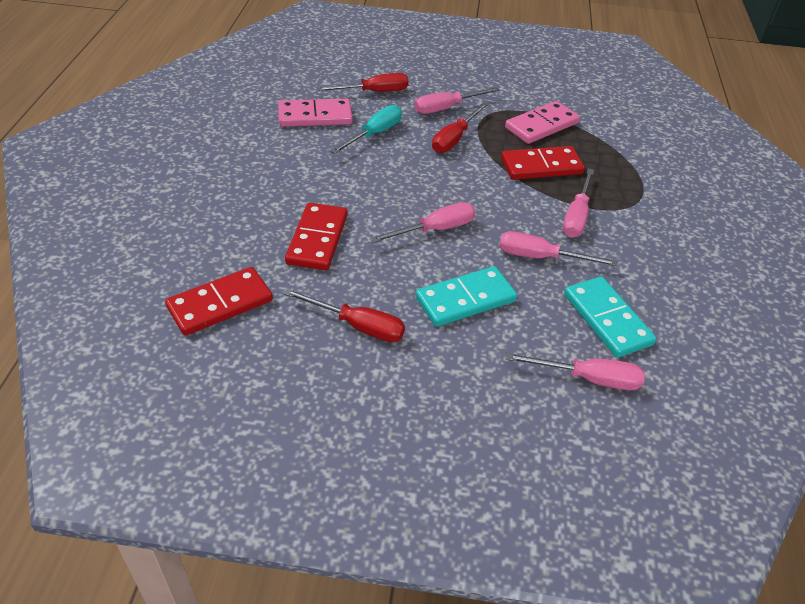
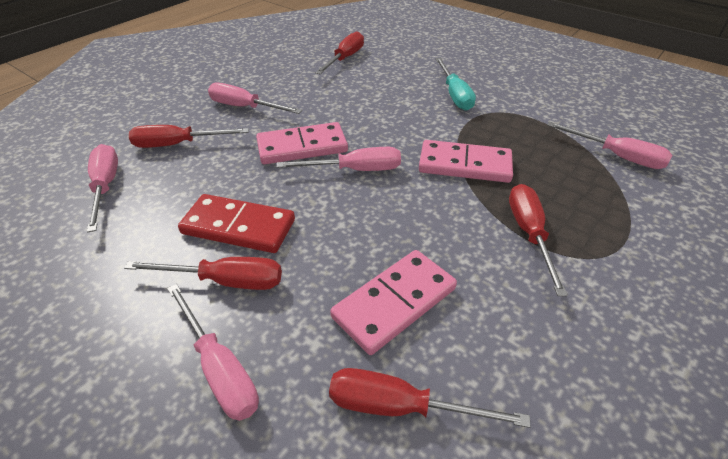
pink domino: 2 -> 3
red domino: 3 -> 1
red screwdriver: 3 -> 5
turquoise domino: 2 -> 0

